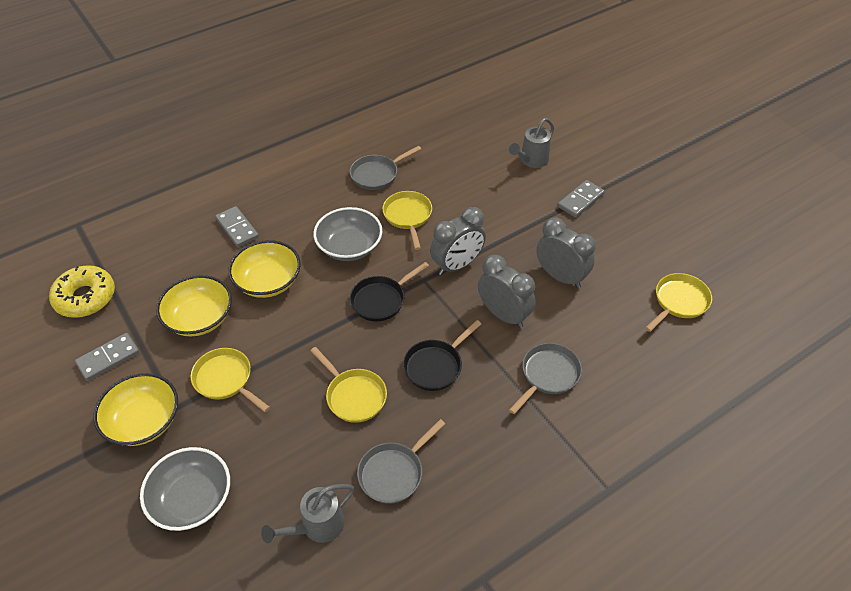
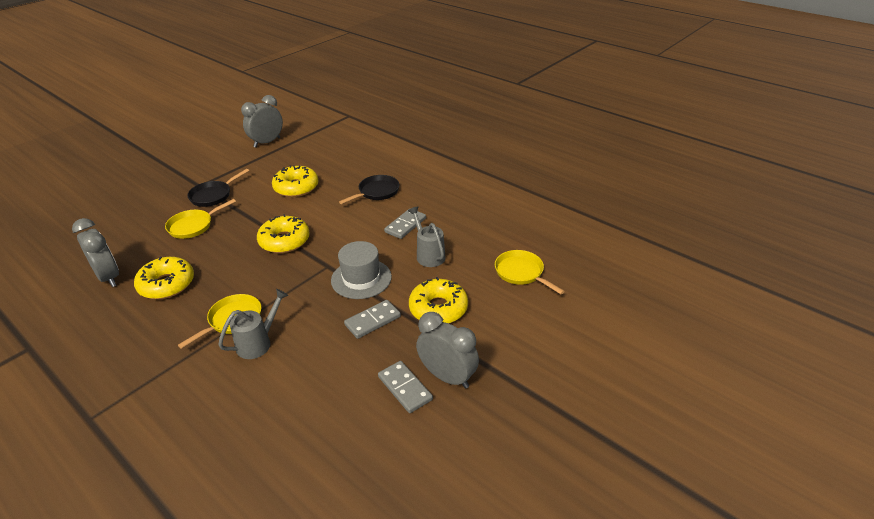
grey bowl: 2 -> 0
grey hat: 0 -> 1
grey pan: 3 -> 0
yellow bowl: 3 -> 0
yellow donut: 1 -> 4
yellow pan: 4 -> 3

